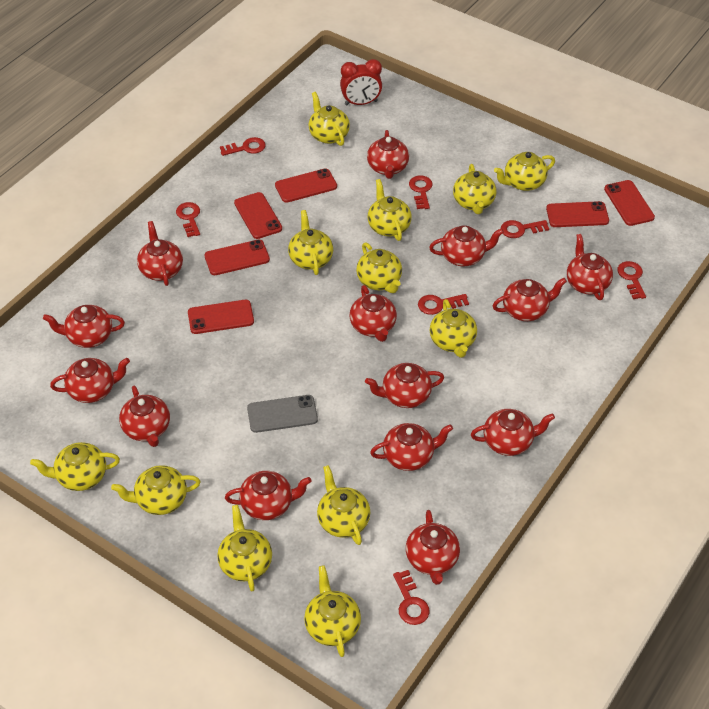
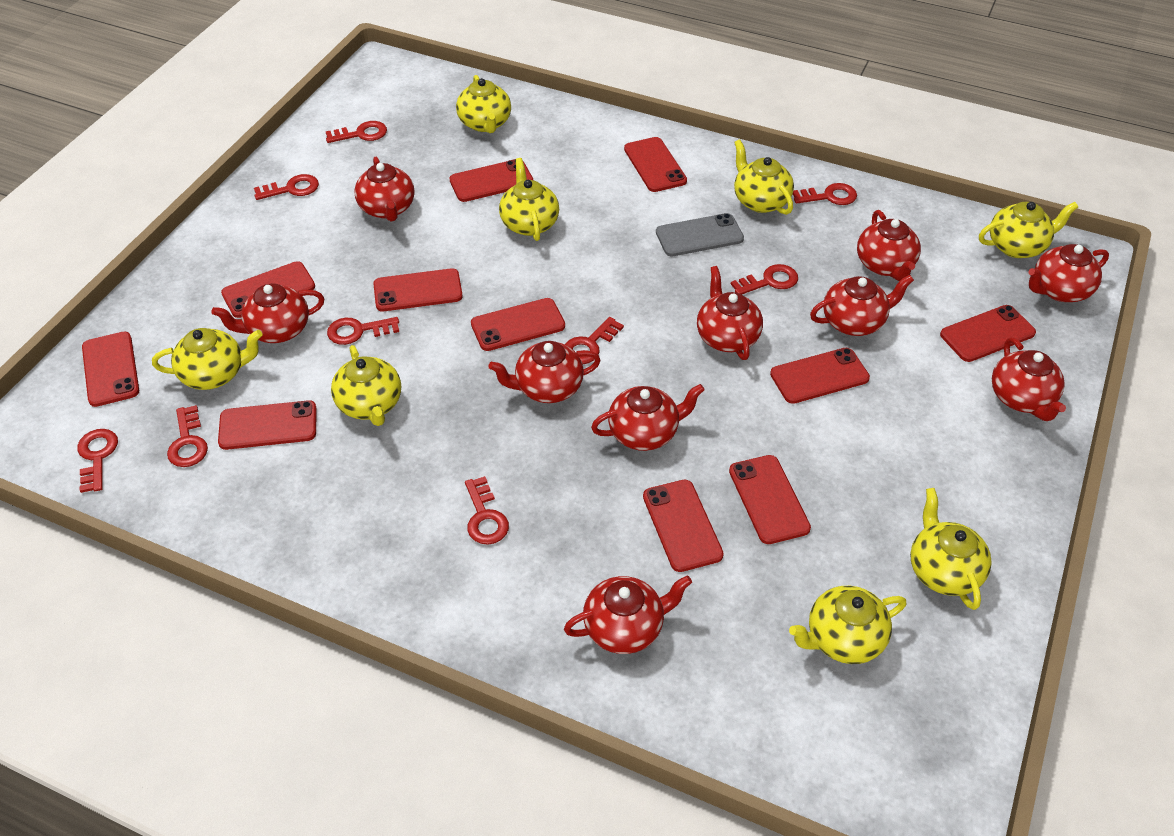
red clock: 1 -> 0
red key: 7 -> 9
red phone: 6 -> 11
red teapot: 14 -> 10
yellow teapot: 12 -> 8

